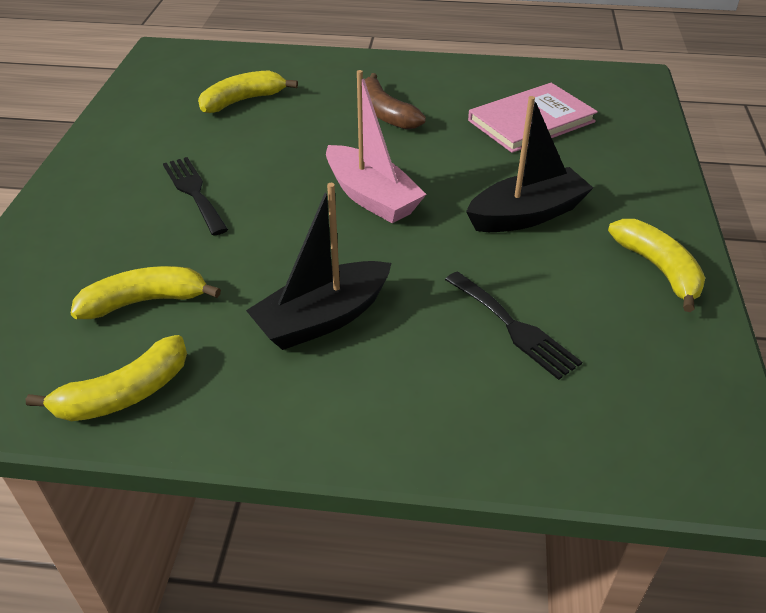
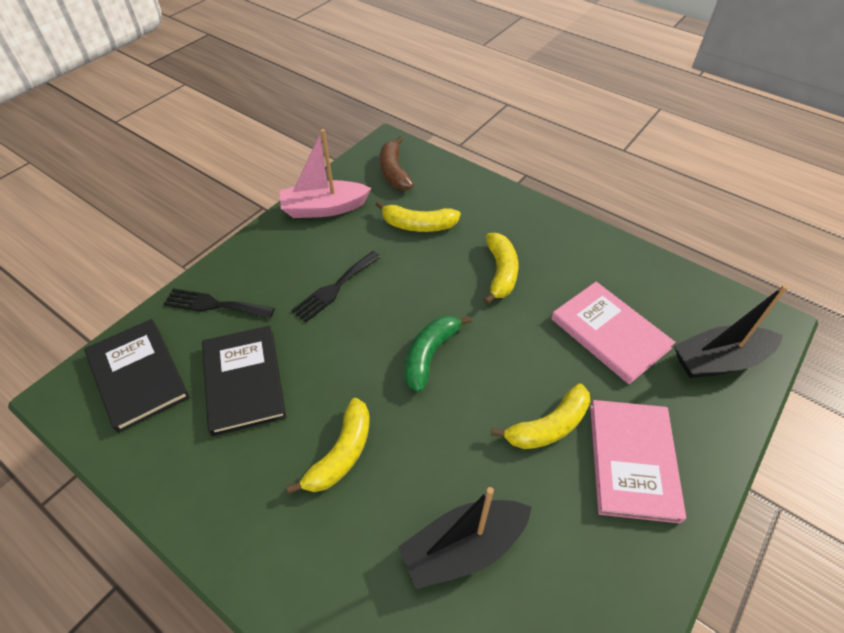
black book: 0 -> 2
green banana: 0 -> 1
pink book: 1 -> 2

